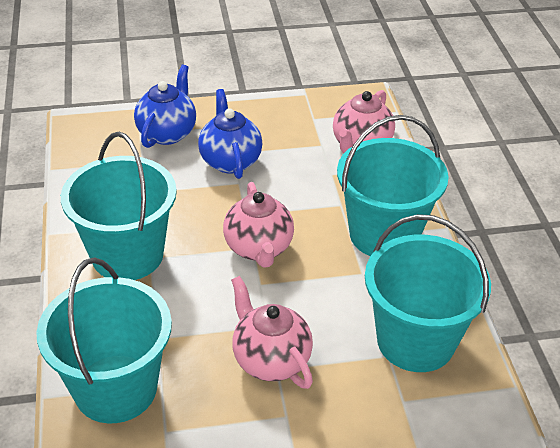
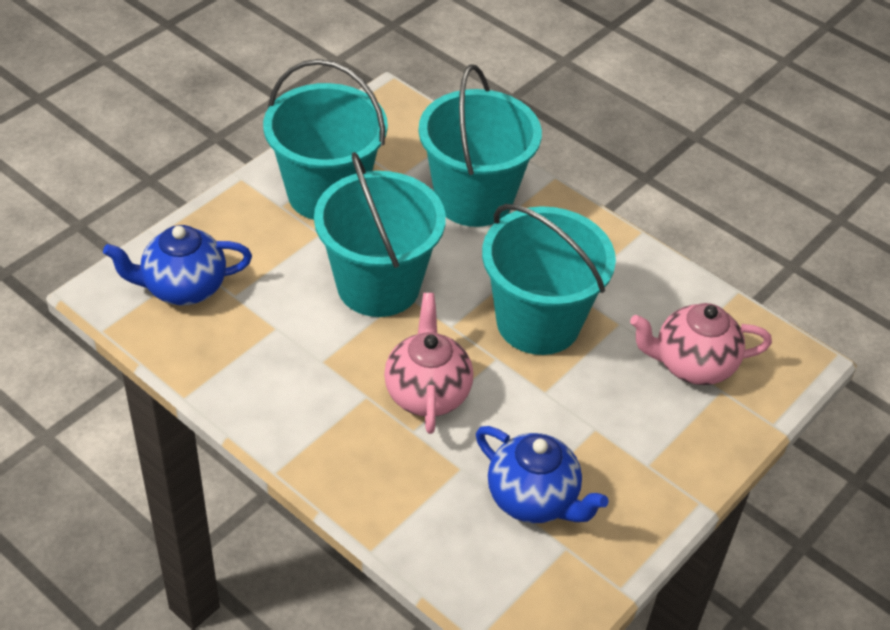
pink teapot: 3 -> 2

